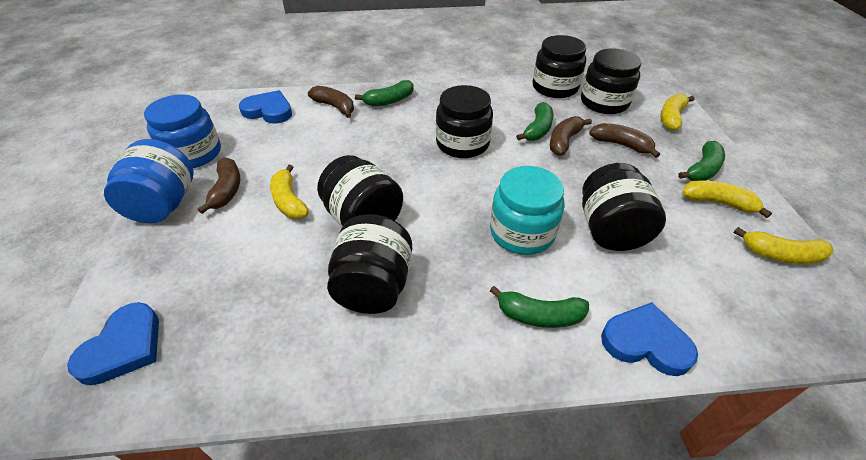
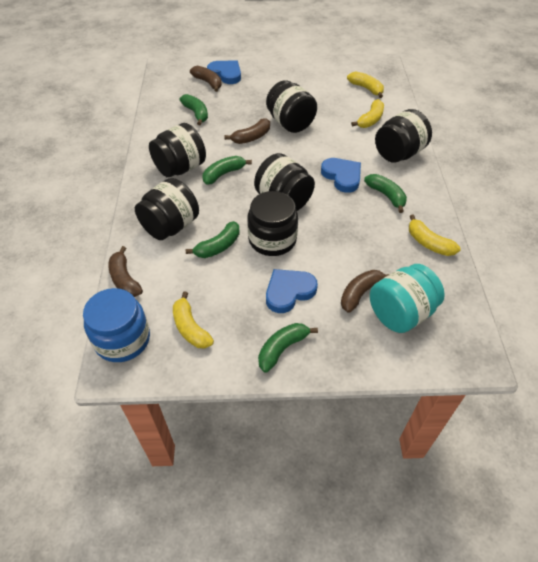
blue jar: 2 -> 1
green banana: 4 -> 5

